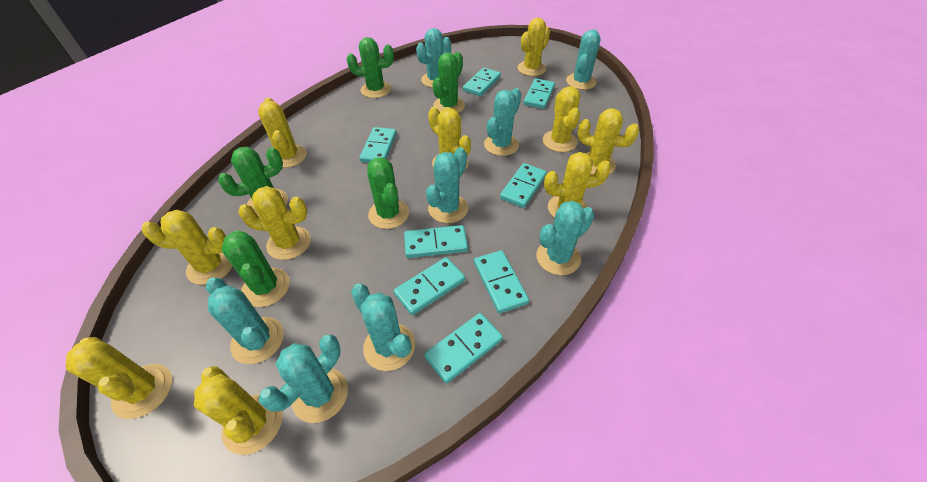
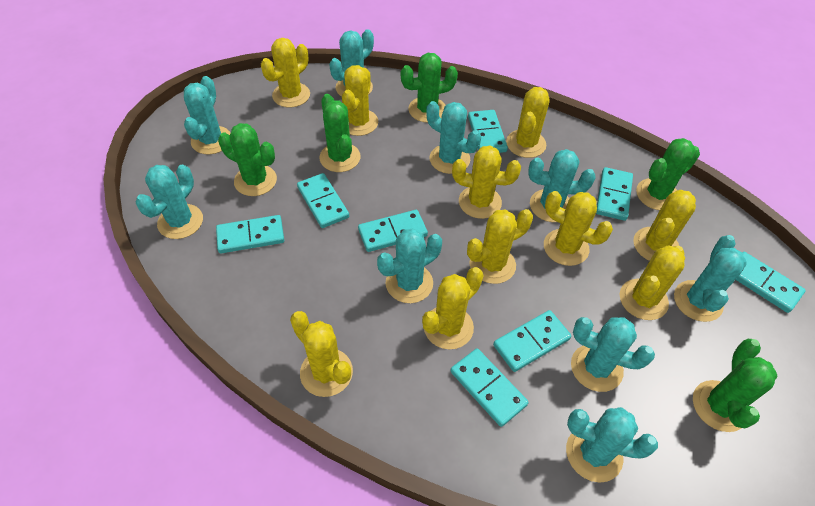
turquoise cactus: 8 -> 9

